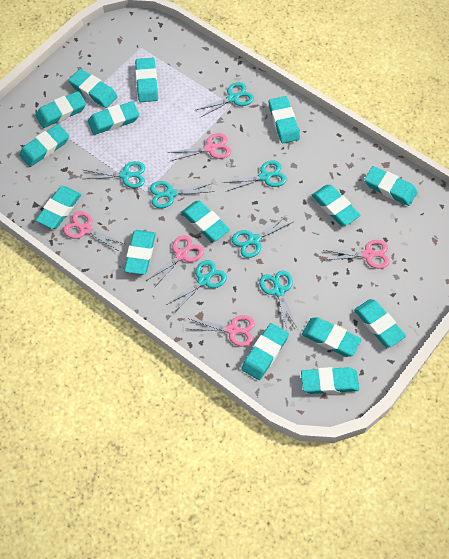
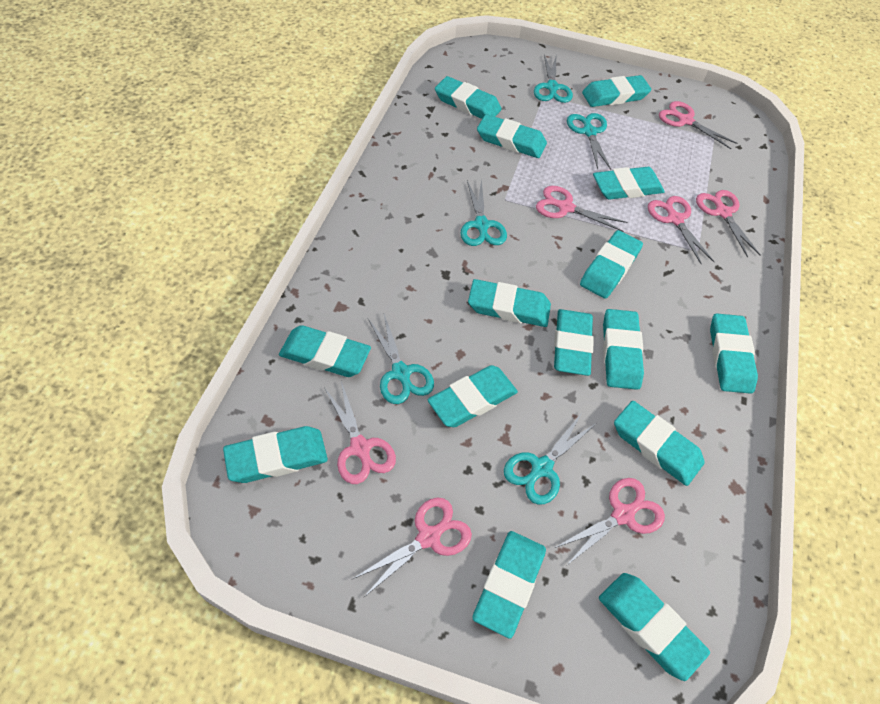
pink scissors: 5 -> 7
turquoise scissors: 7 -> 5

